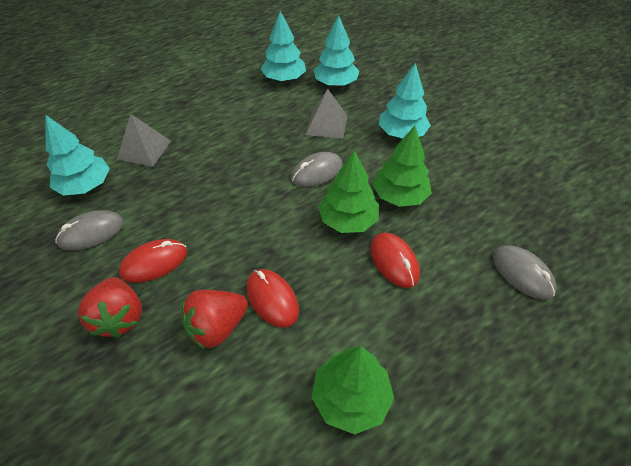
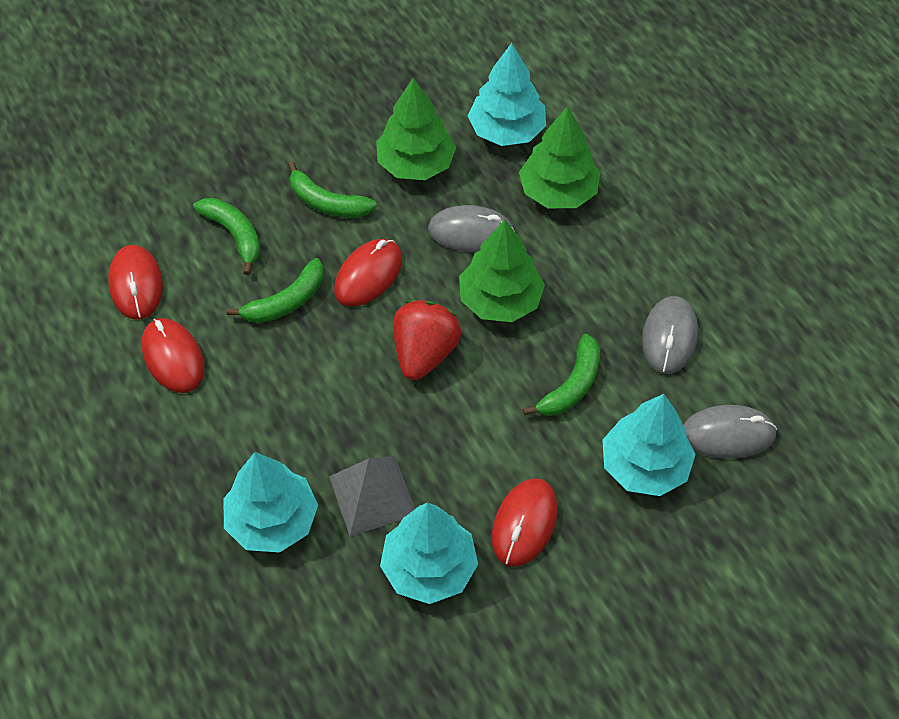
green banana: 0 -> 4
grey pyramid: 2 -> 1
red mouse: 3 -> 4
red strawberry: 2 -> 1

